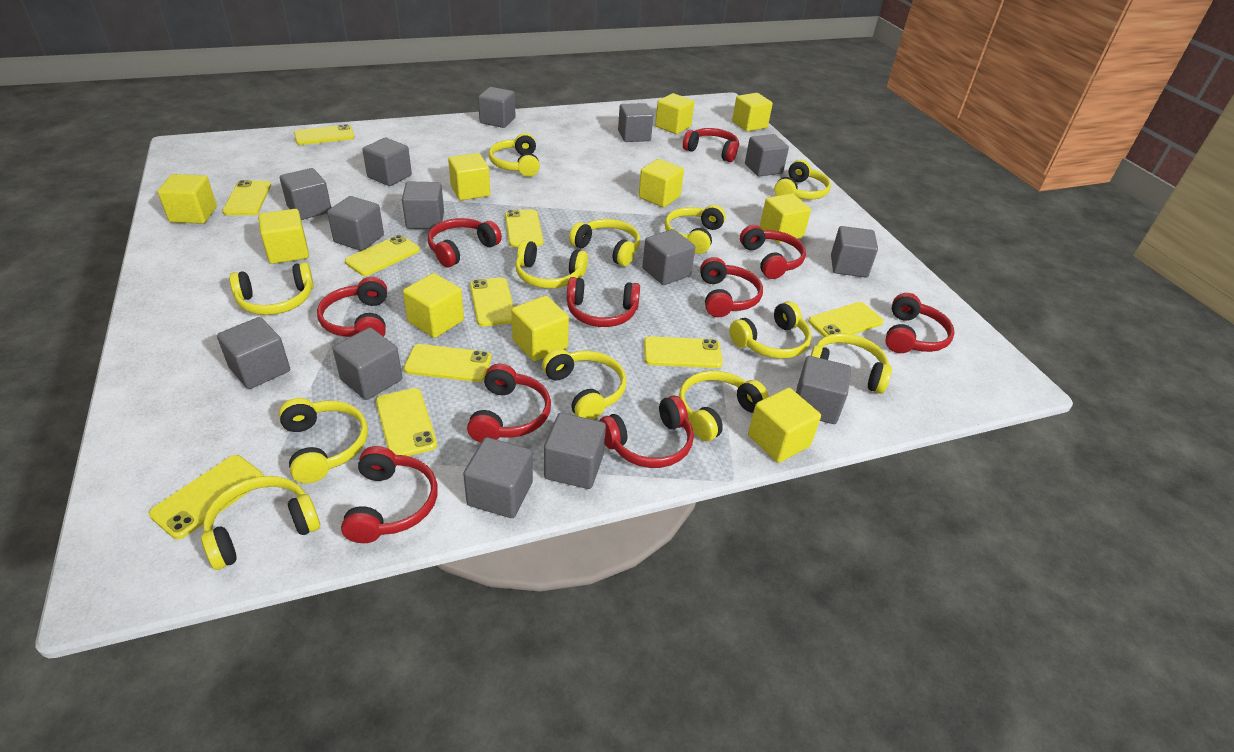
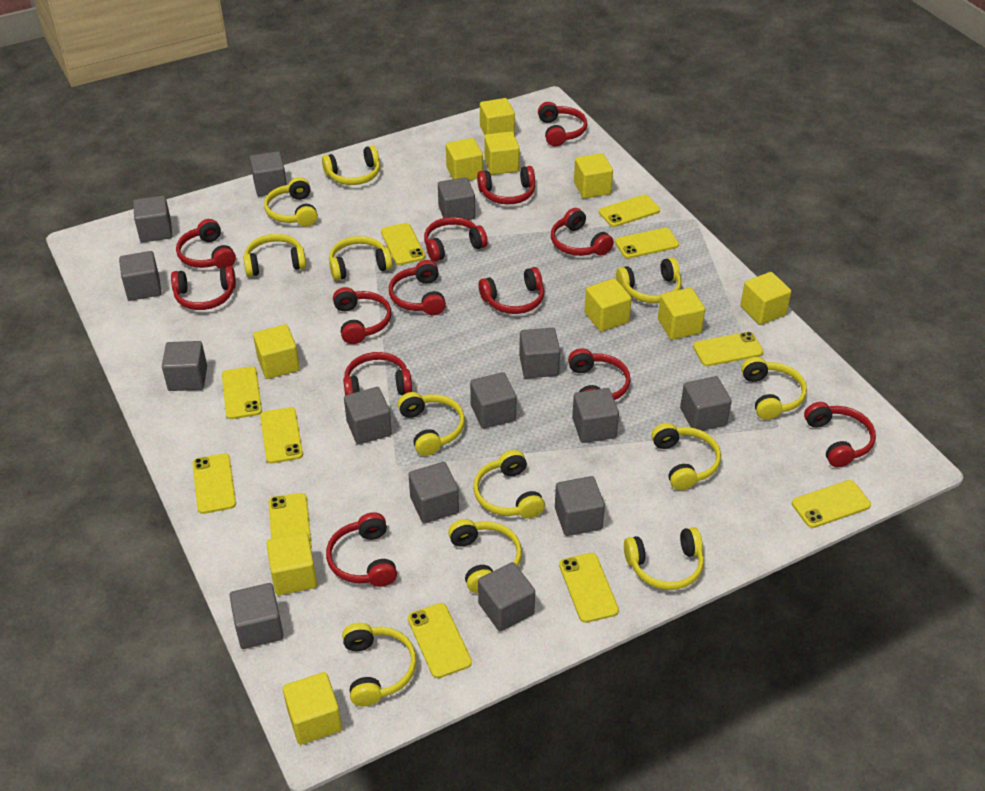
red headphones: 10 -> 13
yellow phone: 10 -> 11

